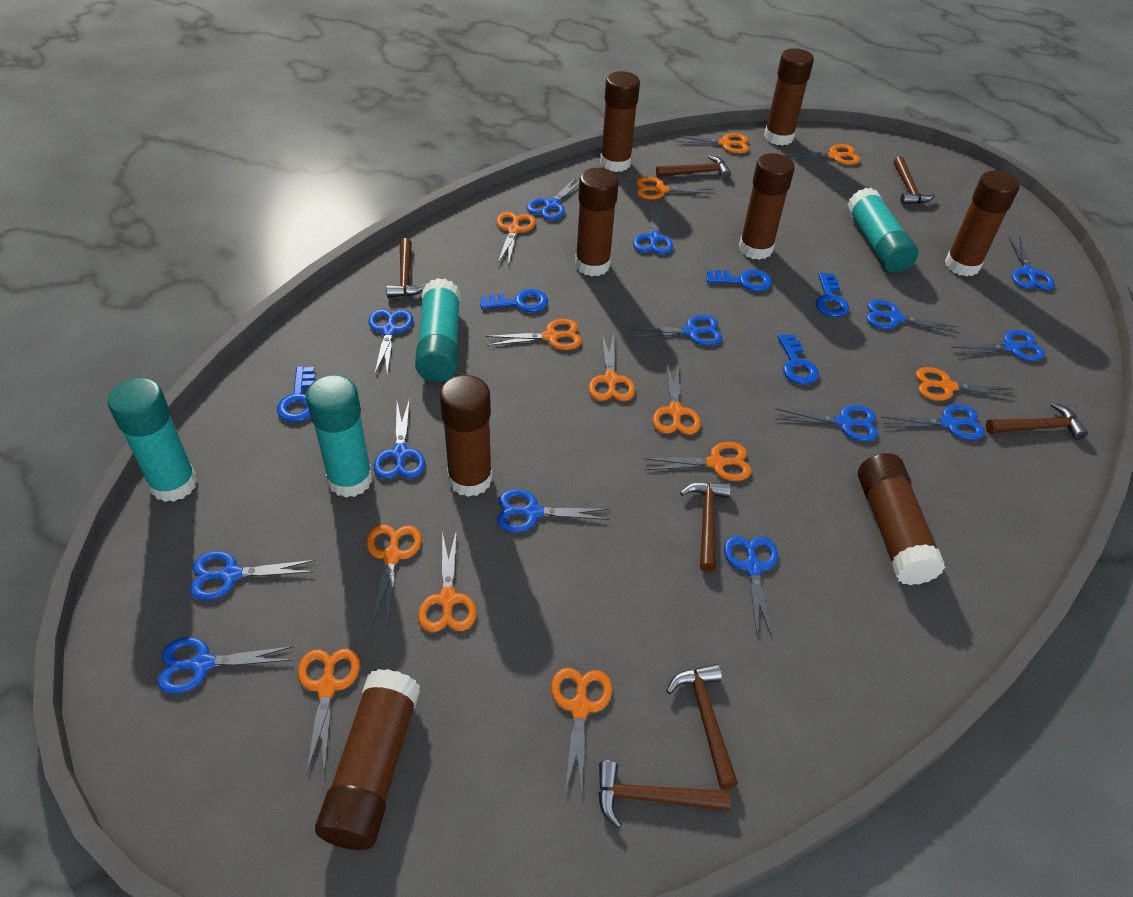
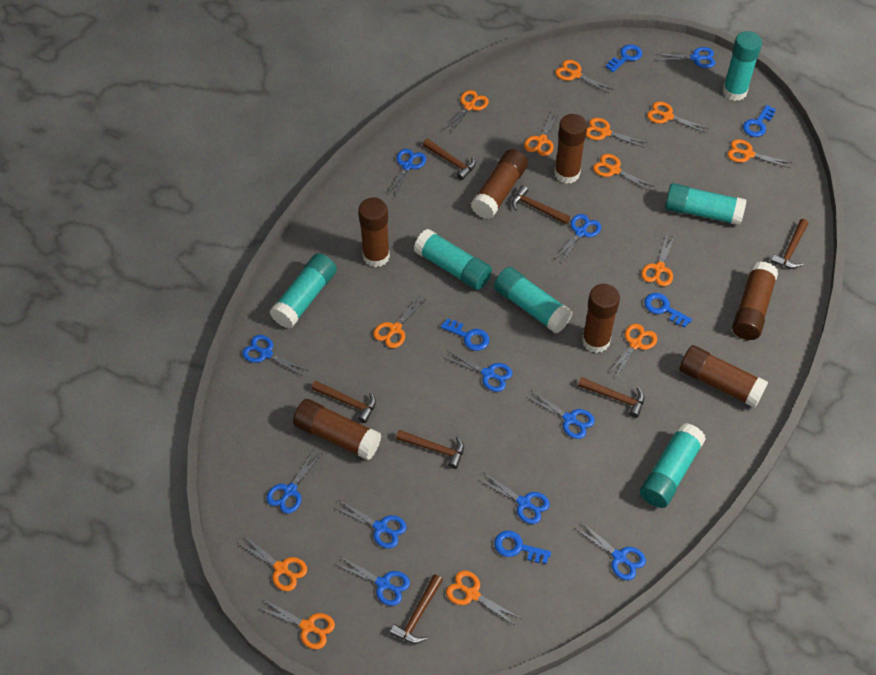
blue scissors: 14 -> 11
brown glue stick: 8 -> 7
turquoise glue stick: 4 -> 6

